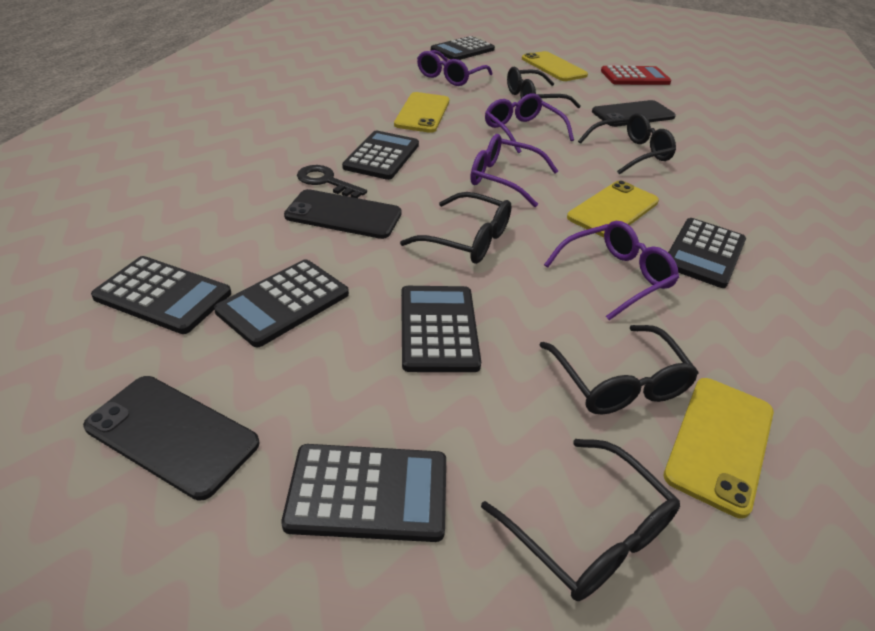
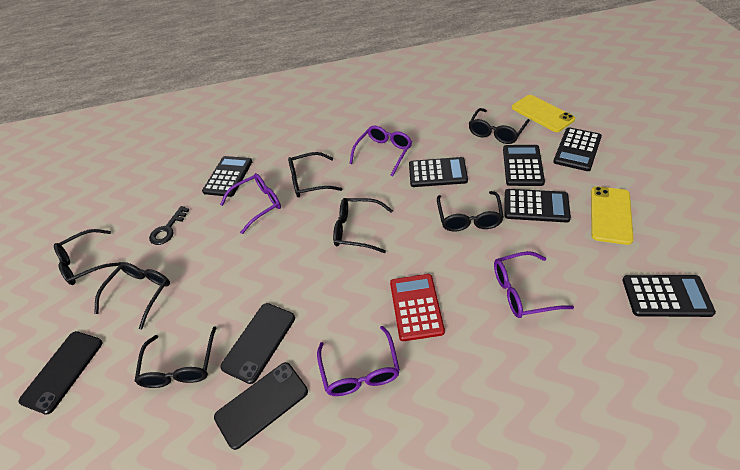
black calculator: 7 -> 6
black glasses: 5 -> 7
yellow phone: 4 -> 2

